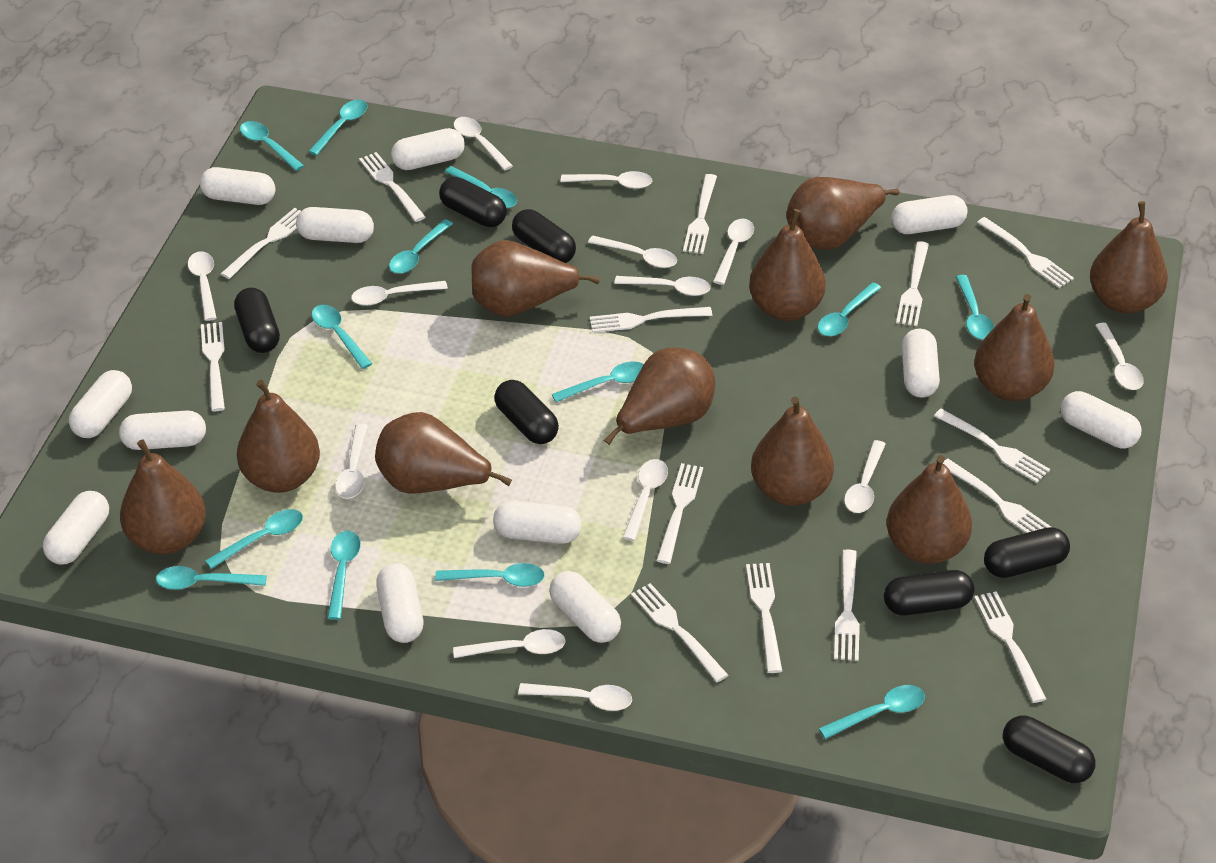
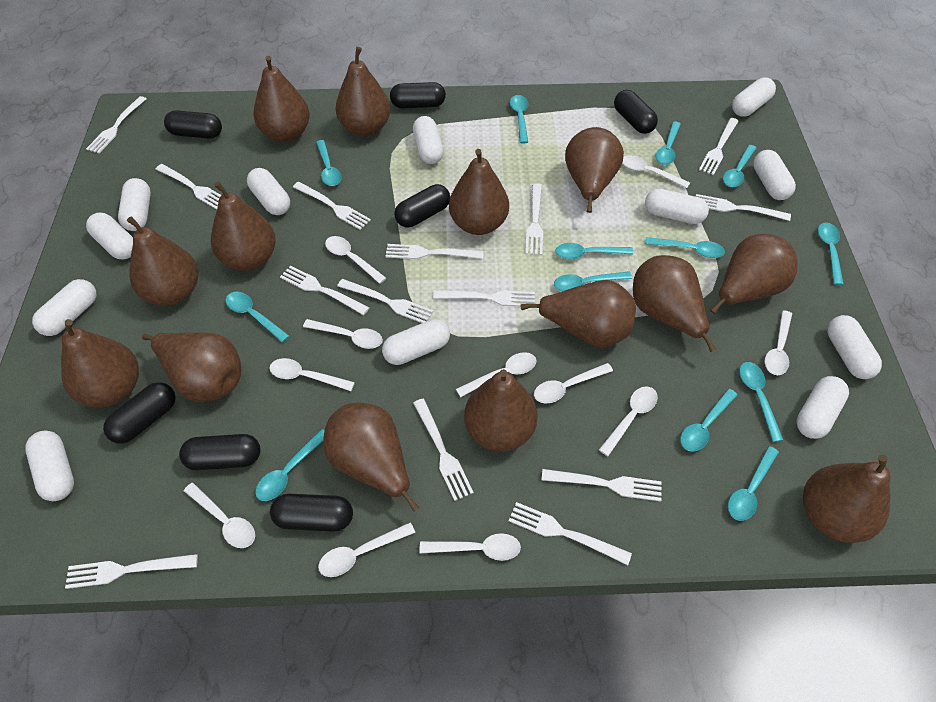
brown pear: 11 -> 14
white spoon: 13 -> 11

